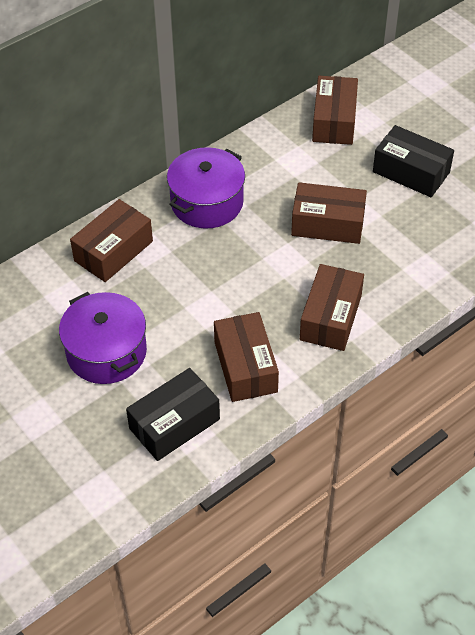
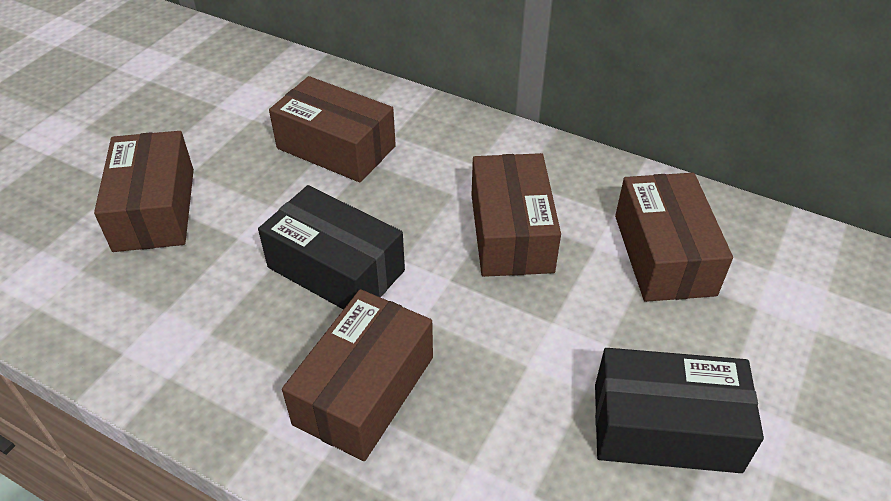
purple pot: 2 -> 0

